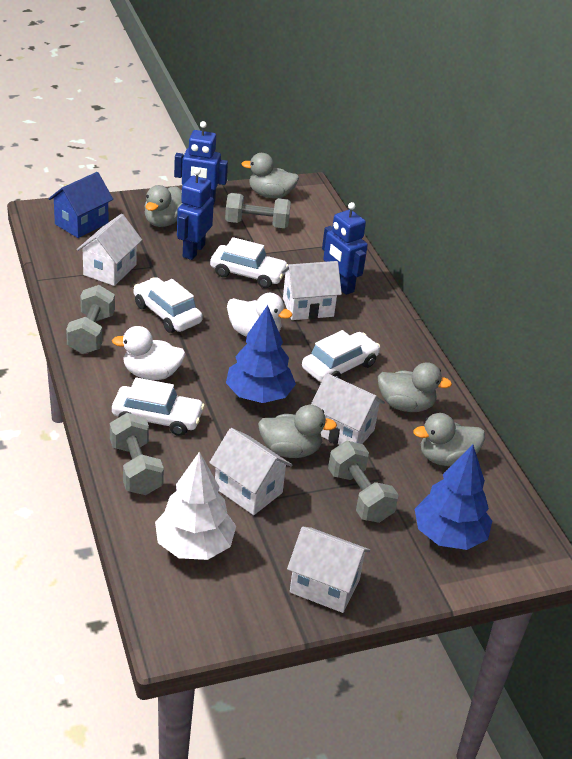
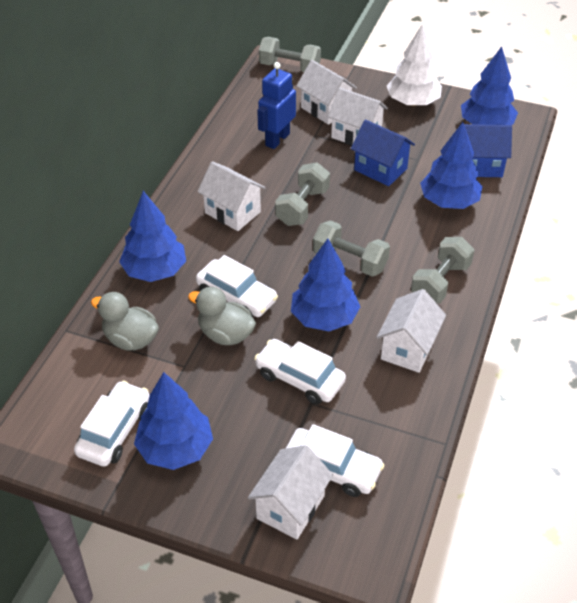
blue house: 1 -> 2
blue robot: 3 -> 1
blue tree: 2 -> 5
grey duck: 5 -> 2
white duck: 2 -> 0

